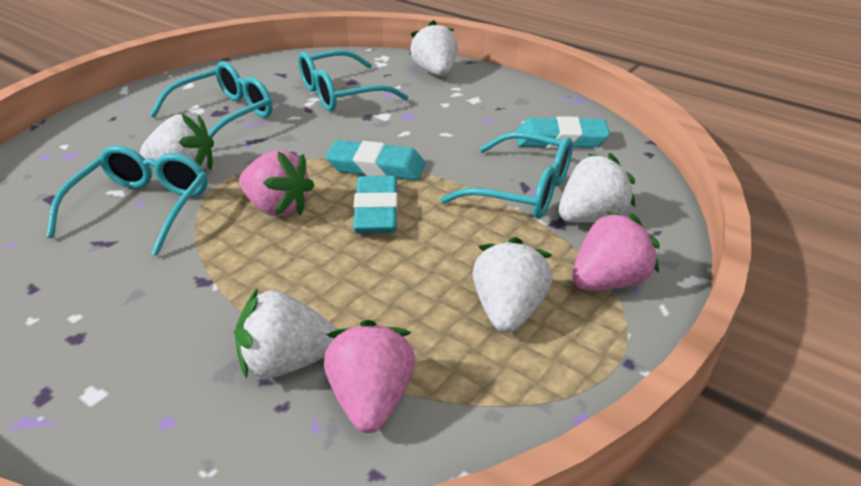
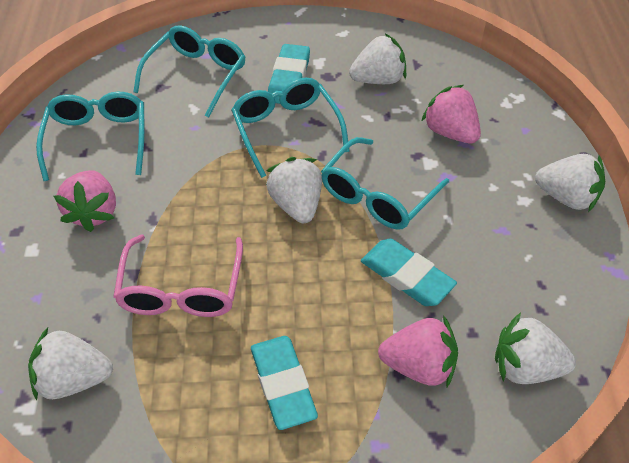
pink glasses: 0 -> 1

